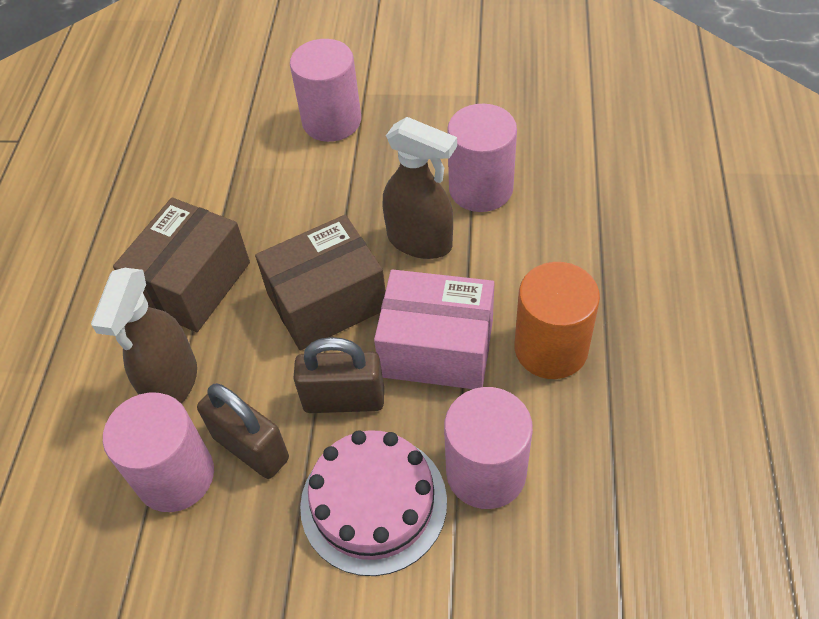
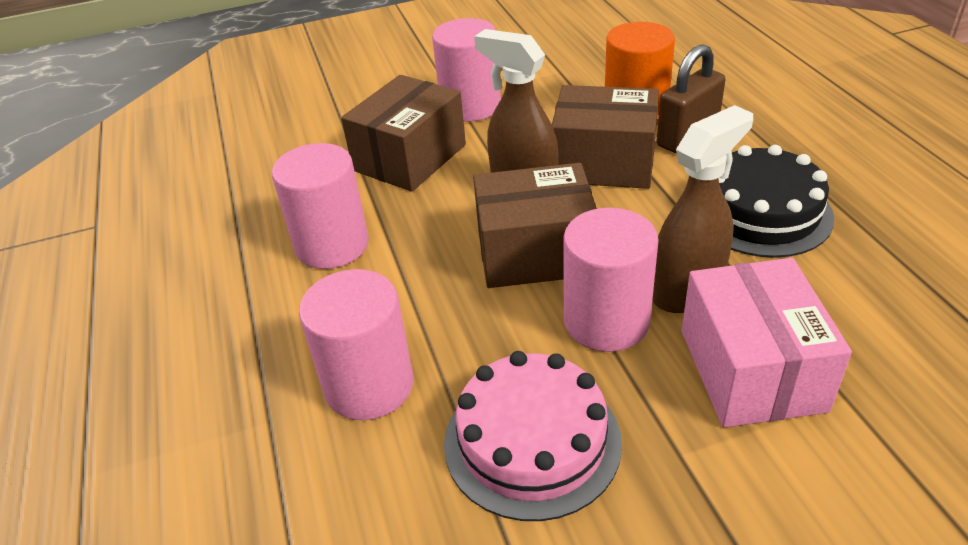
black cake: 0 -> 1
brown box: 2 -> 3
brown padlock: 2 -> 1

